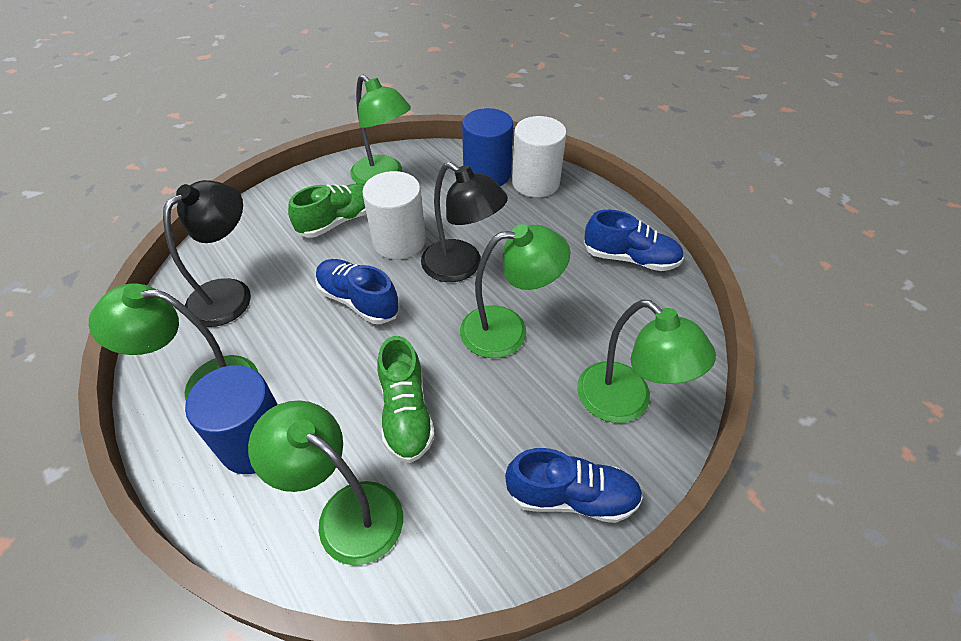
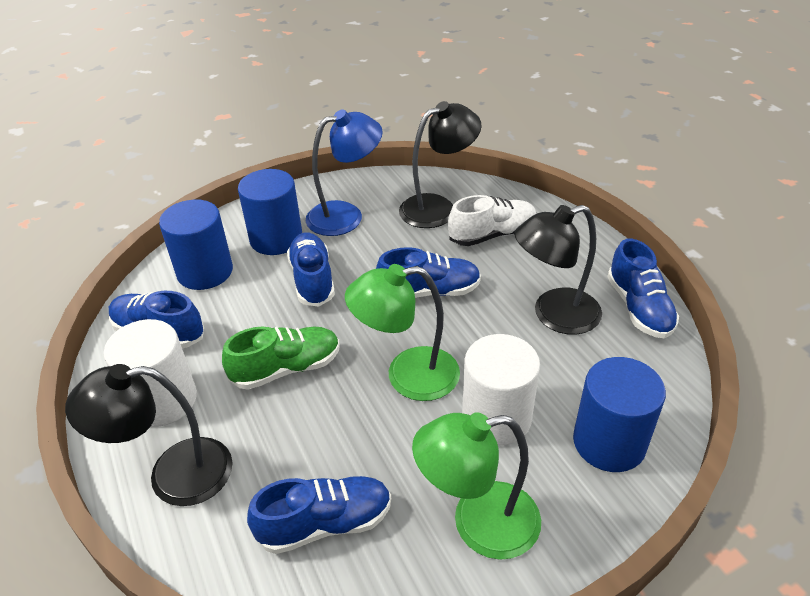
black lamp: 2 -> 3
blue cylinder: 2 -> 3
blue lamp: 0 -> 1
blue shoe: 3 -> 5
green lamp: 5 -> 2
green shoe: 2 -> 1
white shoe: 0 -> 1

